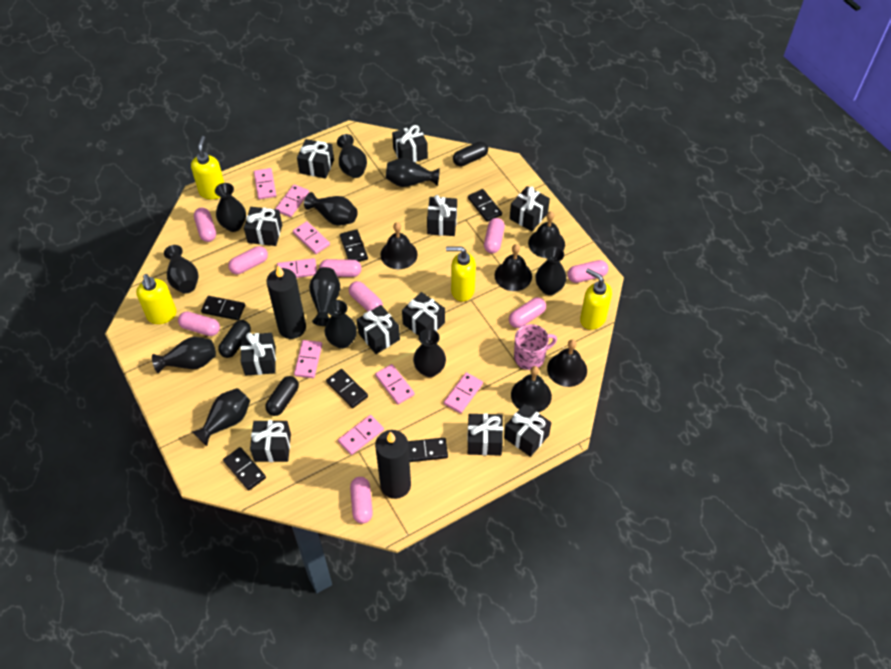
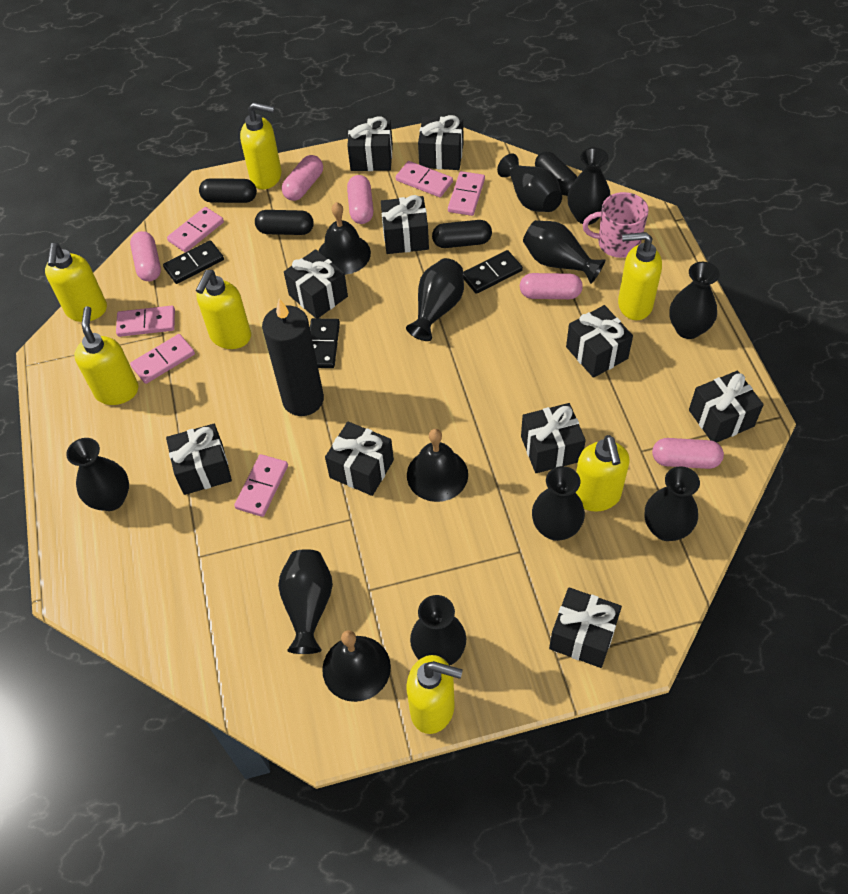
black bell: 5 -> 3
black candle: 2 -> 1
black capsule: 3 -> 4
black domino: 6 -> 3
black gift: 11 -> 10
black vase: 11 -> 10
pink capsule: 9 -> 5
pink domino: 8 -> 6
yellow soap dispenser: 4 -> 7

